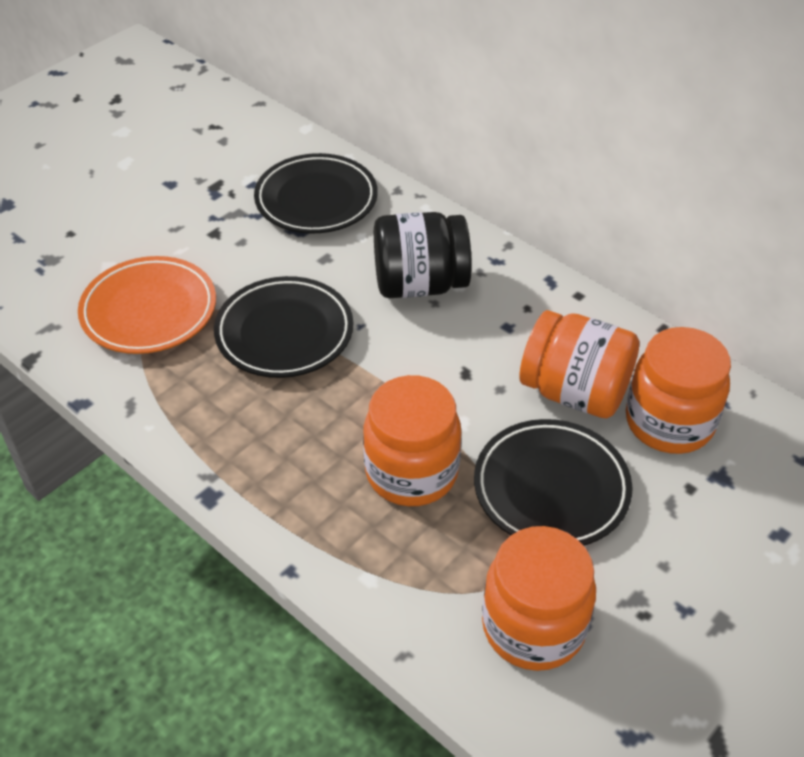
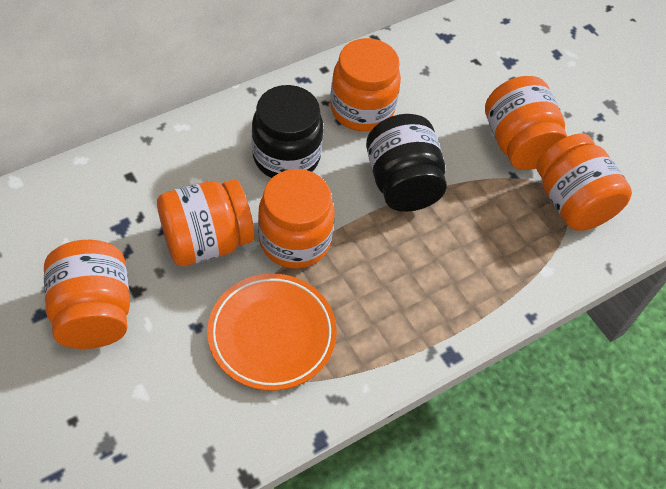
black jar: 1 -> 2
black plate: 3 -> 0
orange jar: 4 -> 6

